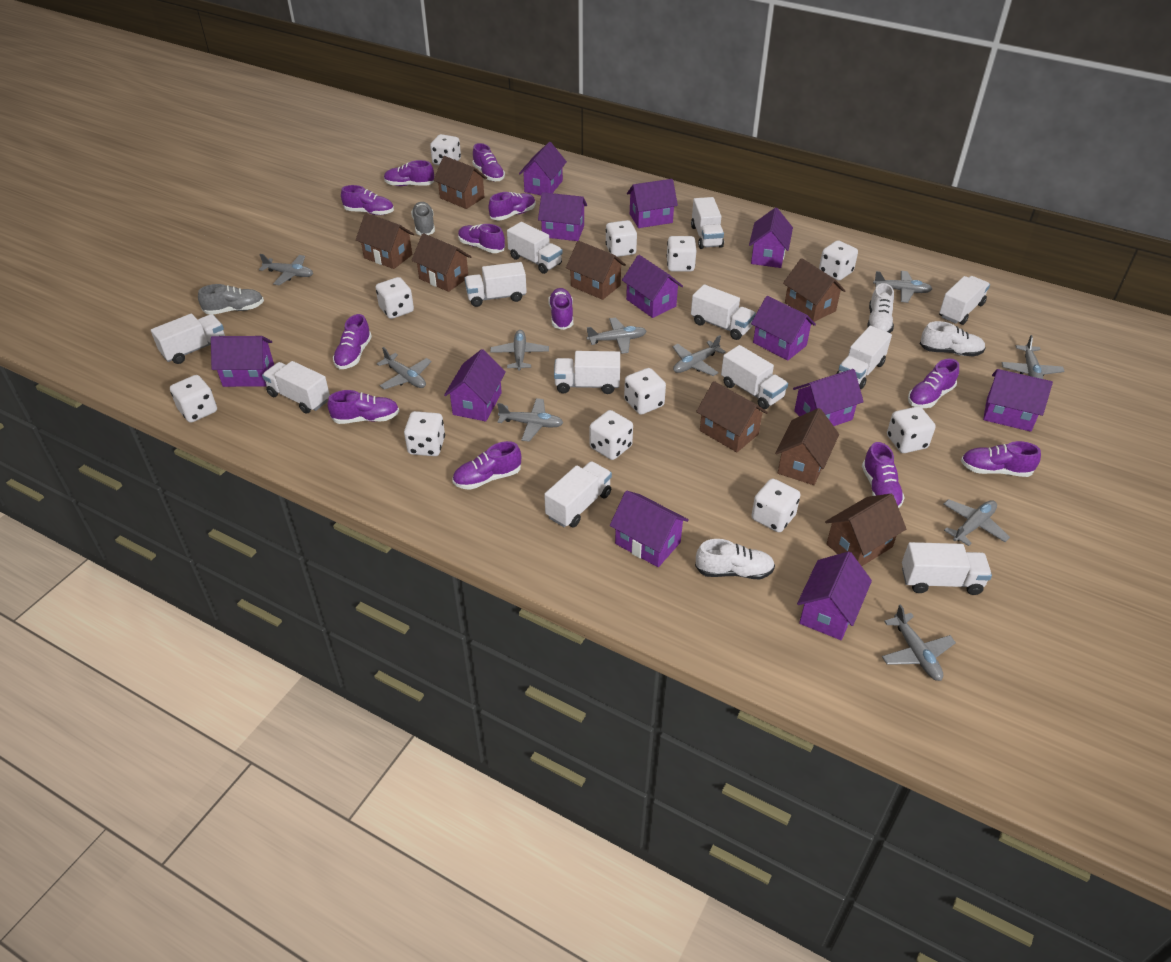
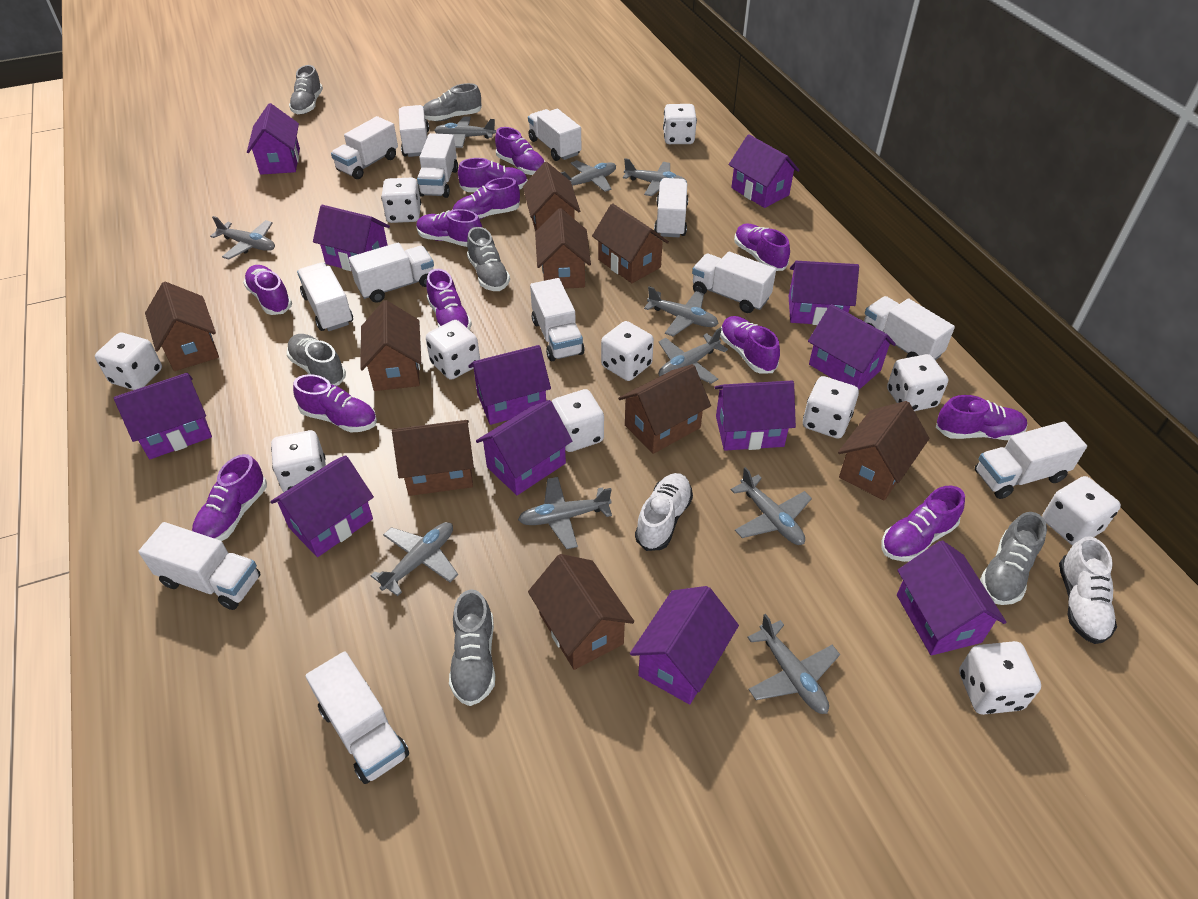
brown house: 8 -> 9
grey shoe: 2 -> 6
white shoe: 3 -> 2
white truck: 12 -> 13

